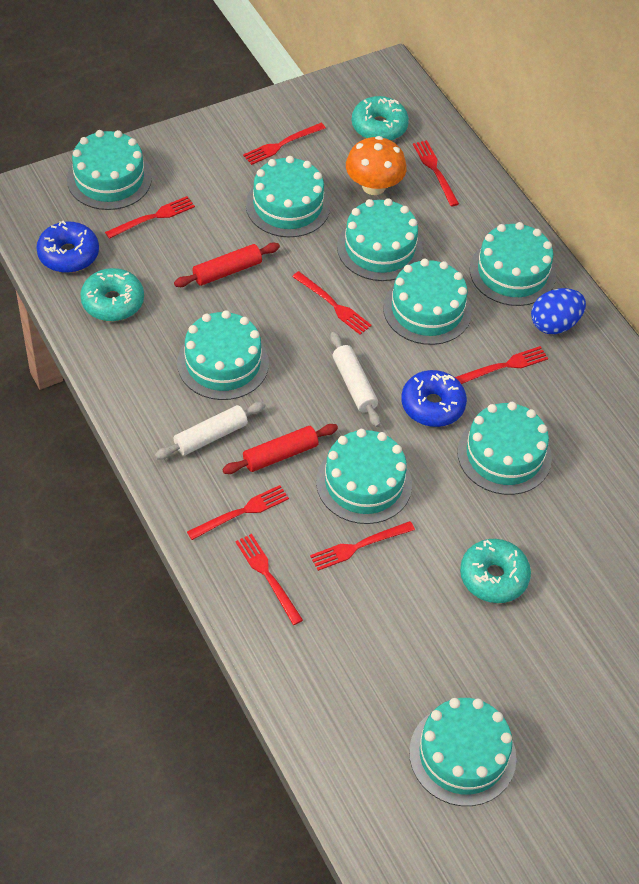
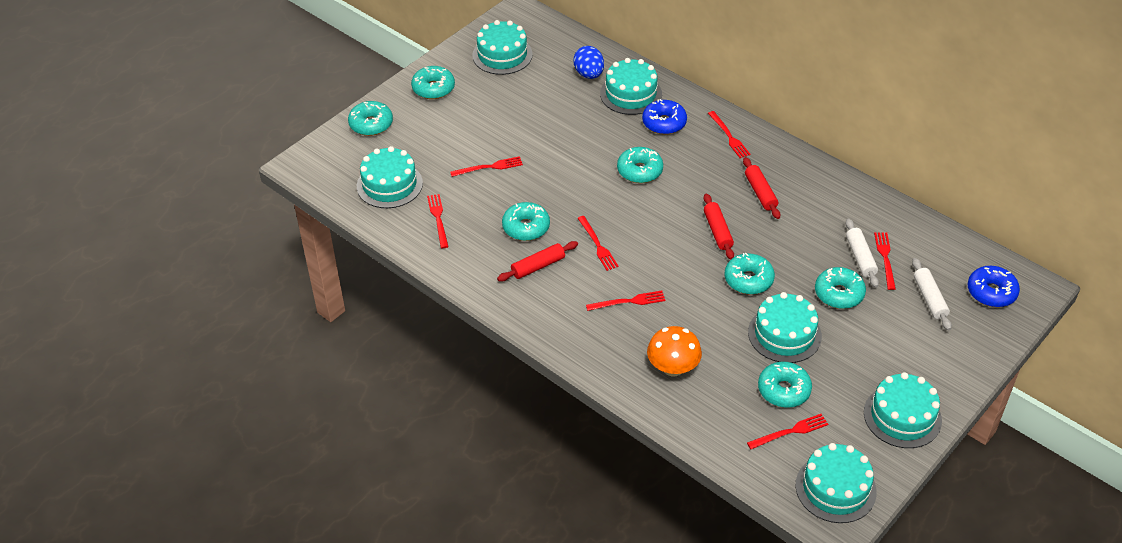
red fork: 8 -> 7
red rolling pin: 2 -> 3
turquoise cake: 9 -> 6
turquoise donut: 3 -> 7

